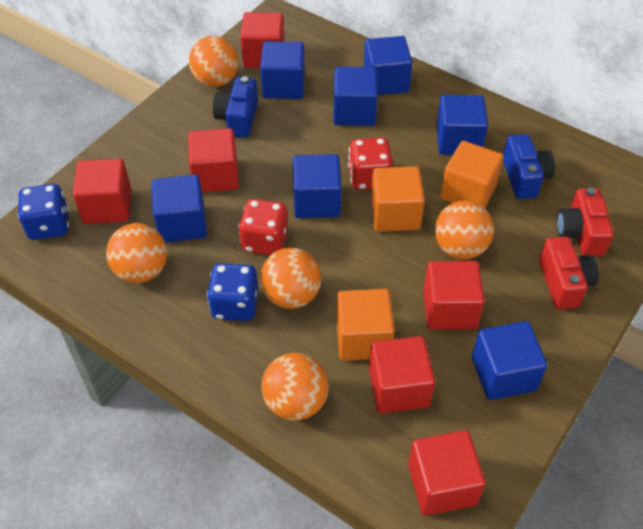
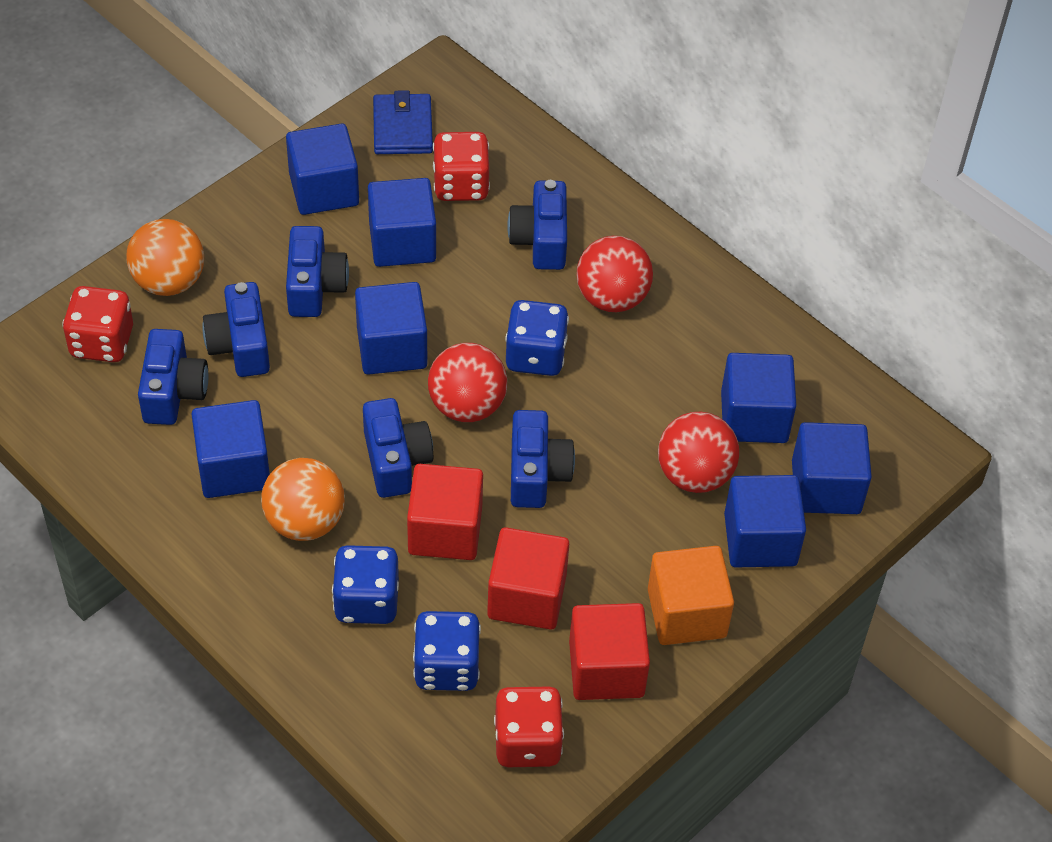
blue camera: 2 -> 6
blue dice: 2 -> 3
blue wallet: 0 -> 1
orange ball: 5 -> 2
orange cube: 3 -> 1
red ball: 0 -> 3
red camera: 2 -> 0
red cube: 6 -> 3
red dice: 2 -> 3

